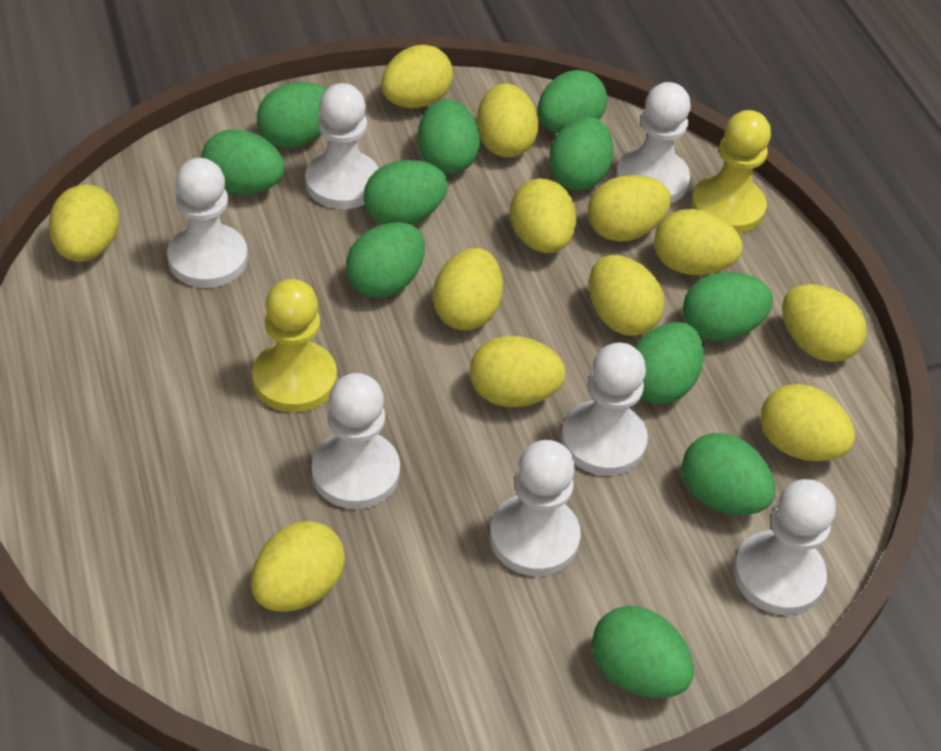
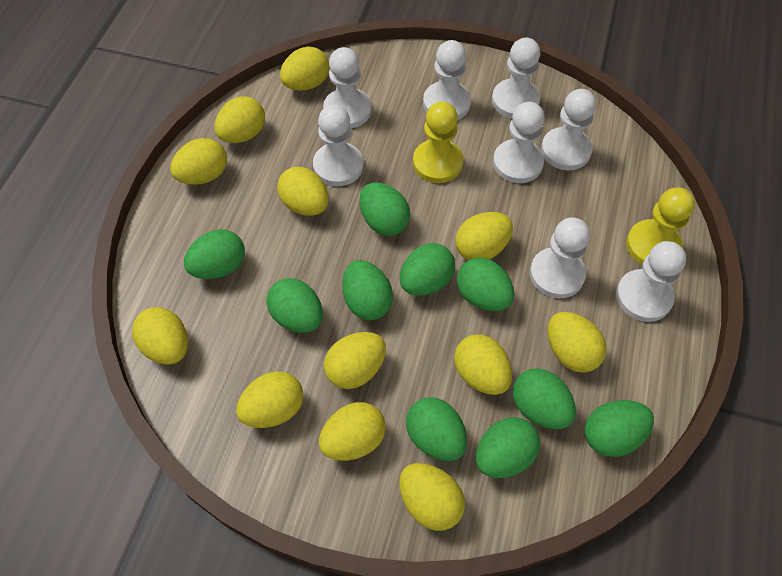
green egg: 11 -> 10
white pawn: 7 -> 8

